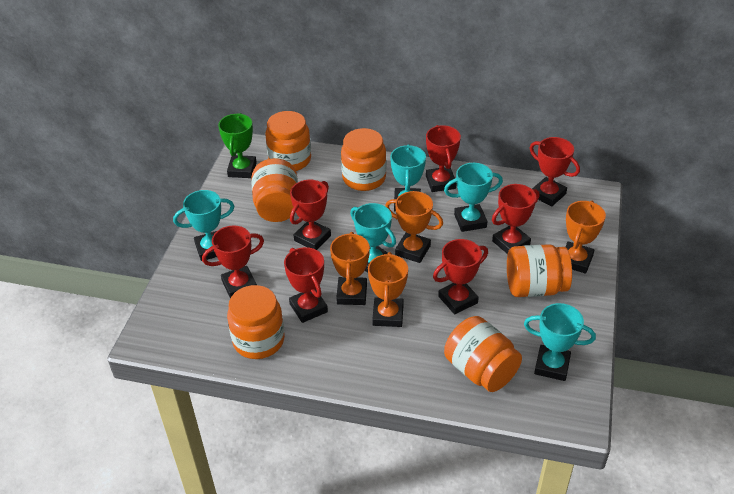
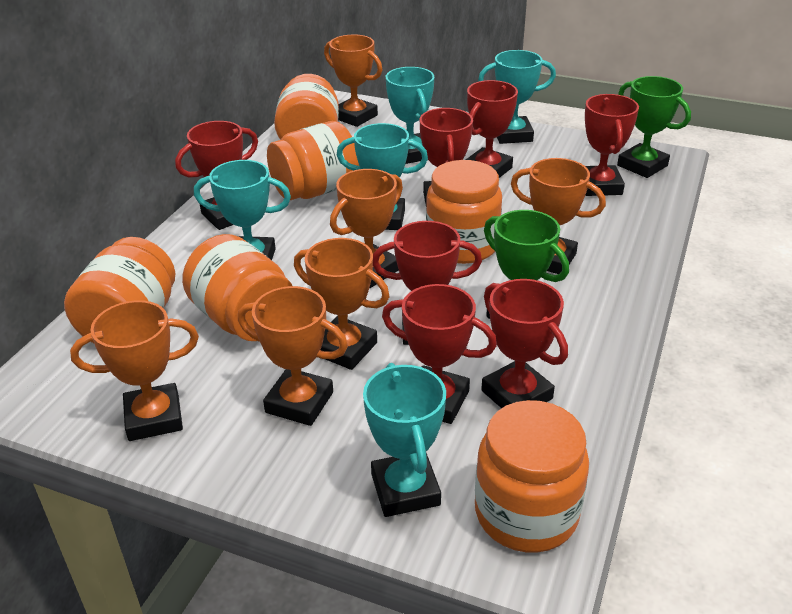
green trophy: 1 -> 2
orange trophy: 4 -> 6

